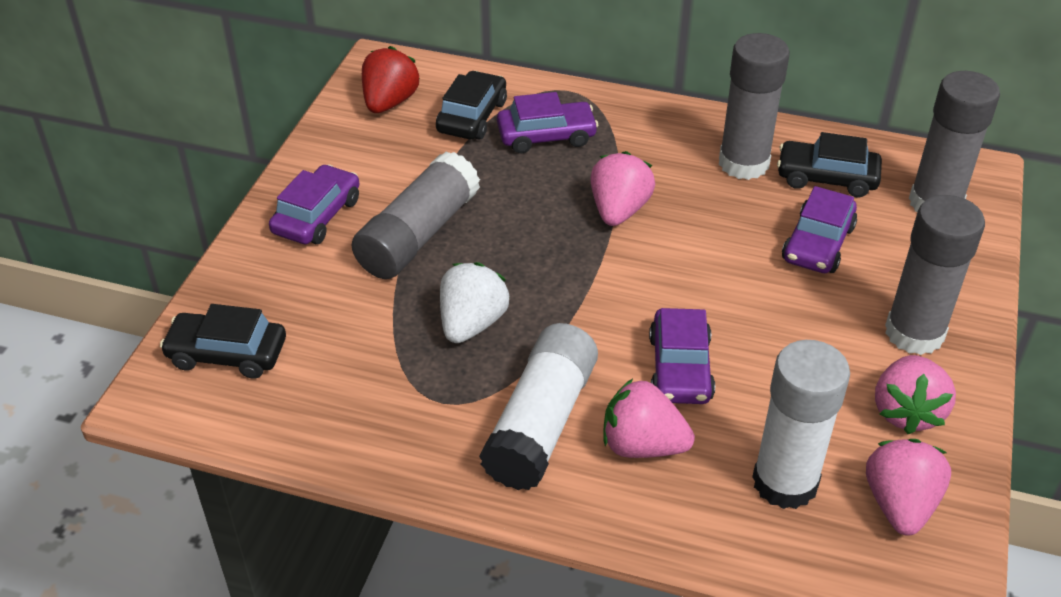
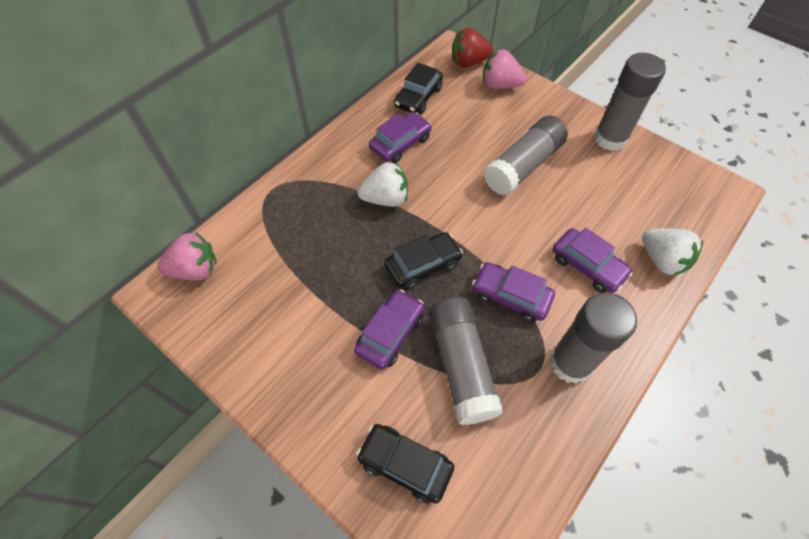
pink strawberry: 4 -> 2
white glue stick: 2 -> 0
white strawberry: 1 -> 2

